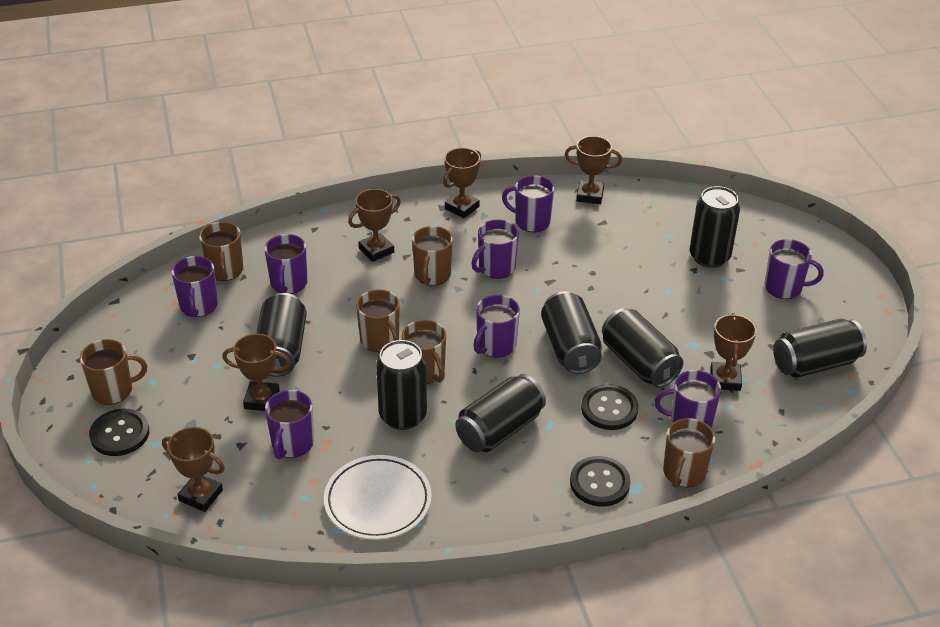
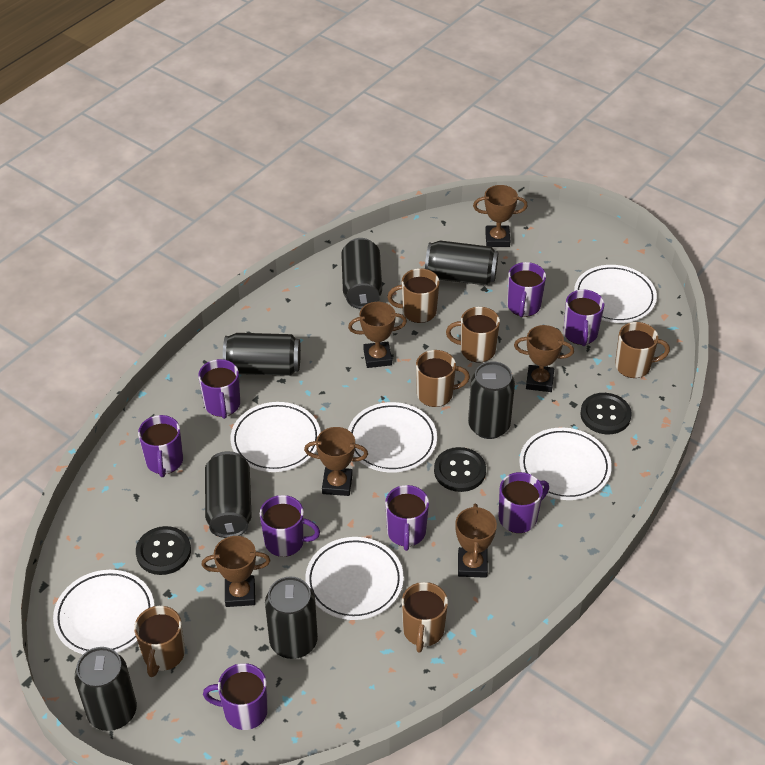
white plate: 1 -> 6

